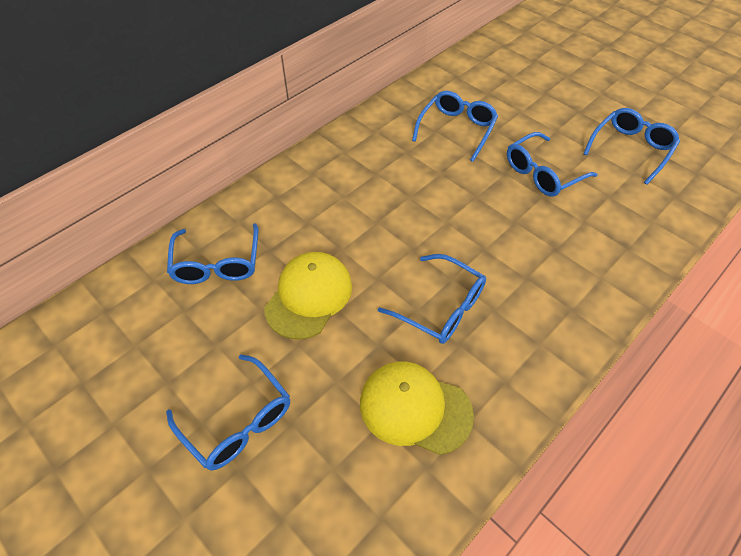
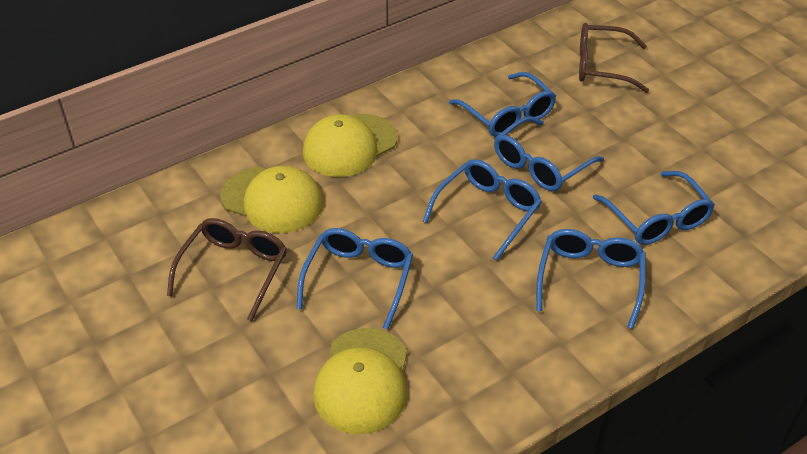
brown glasses: 0 -> 2
yellow cap: 2 -> 3

